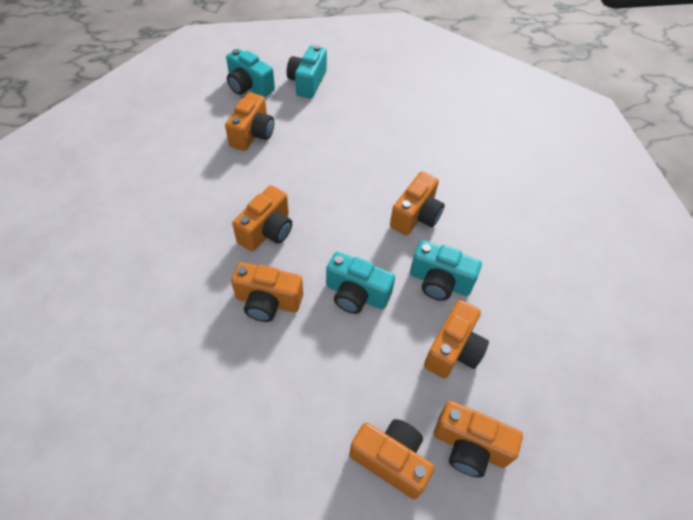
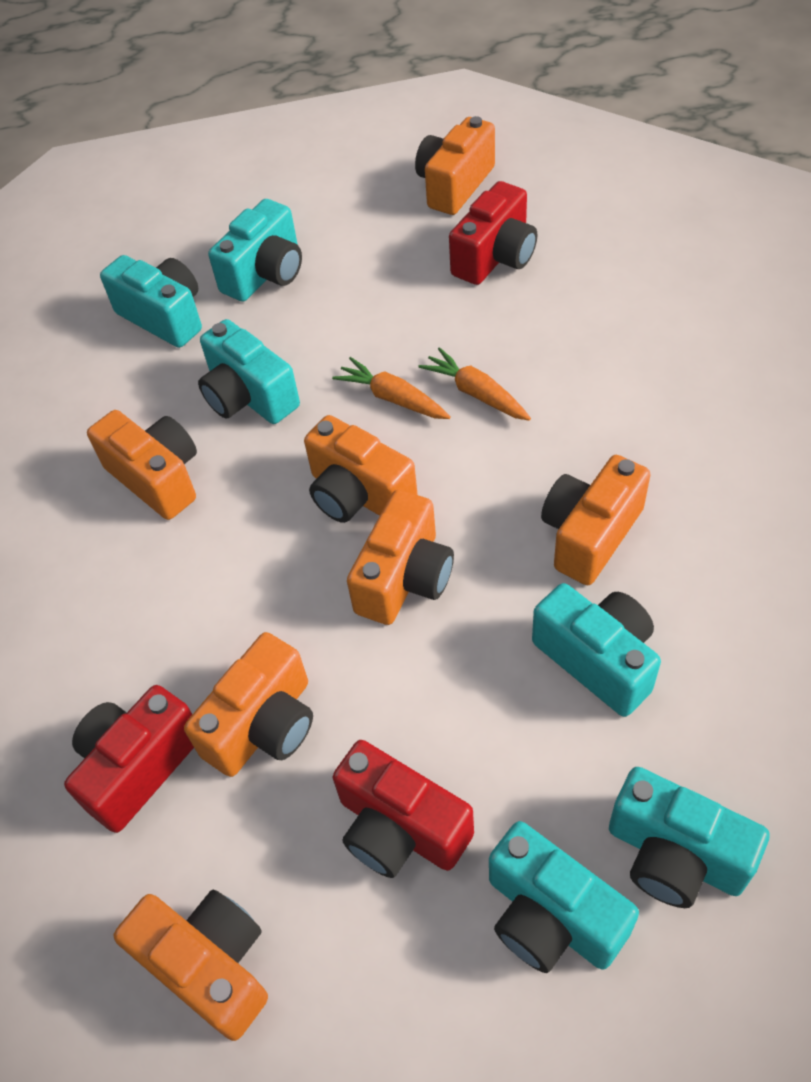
orange carrot: 0 -> 2
red camera: 0 -> 3
turquoise camera: 4 -> 6

